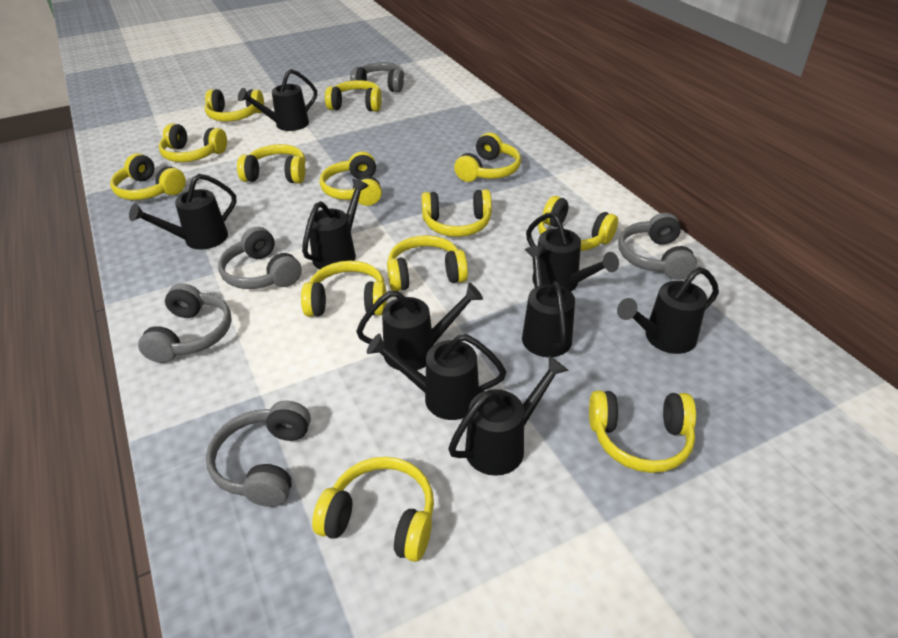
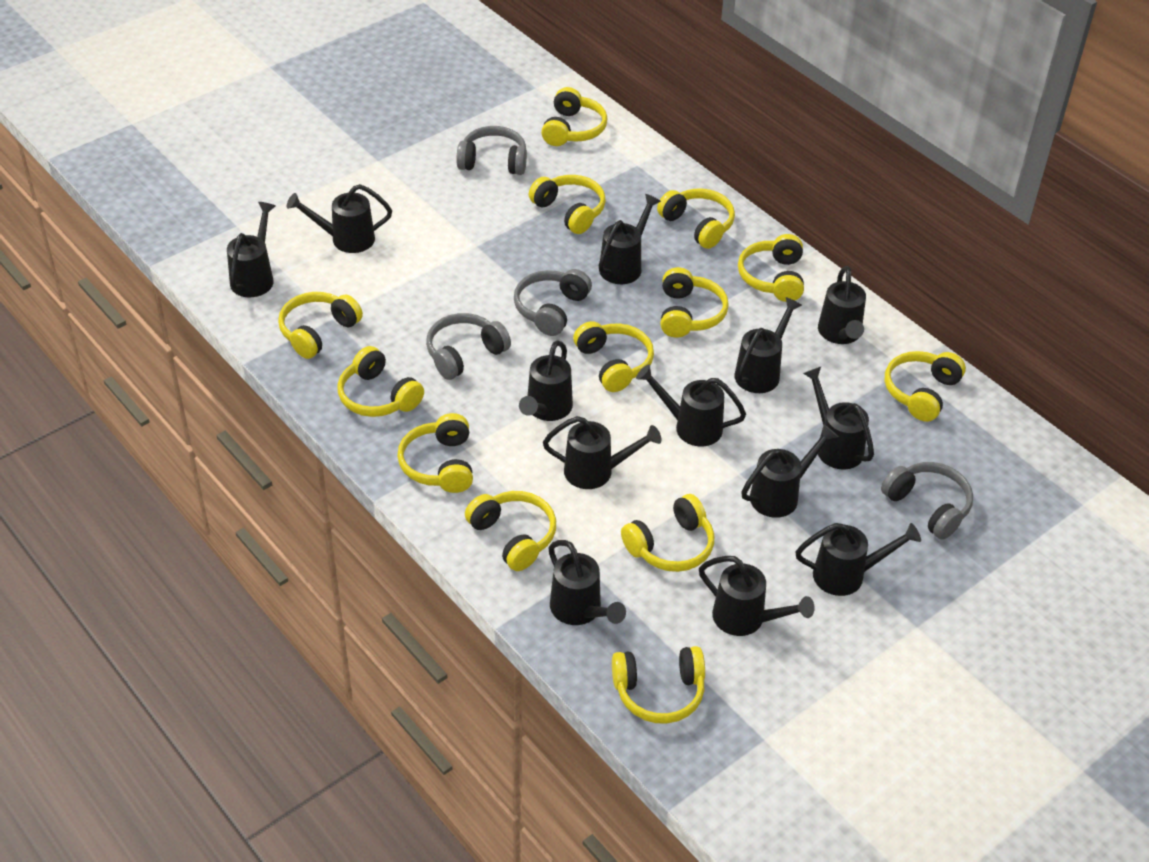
black watering can: 9 -> 13
grey headphones: 5 -> 4

